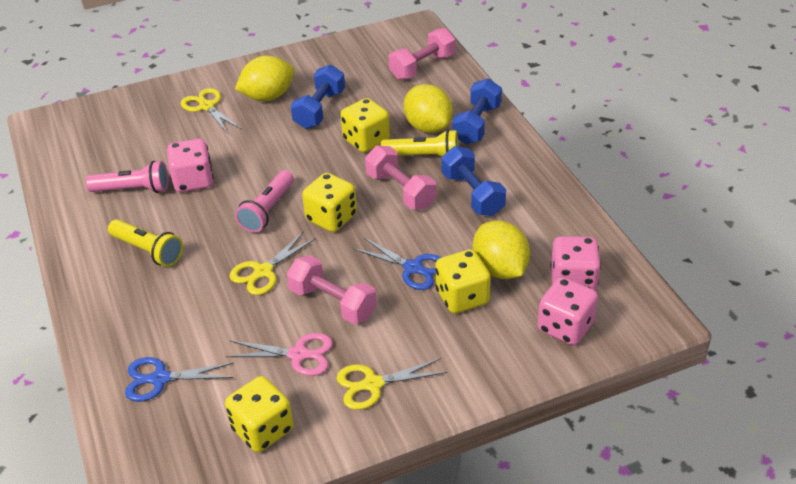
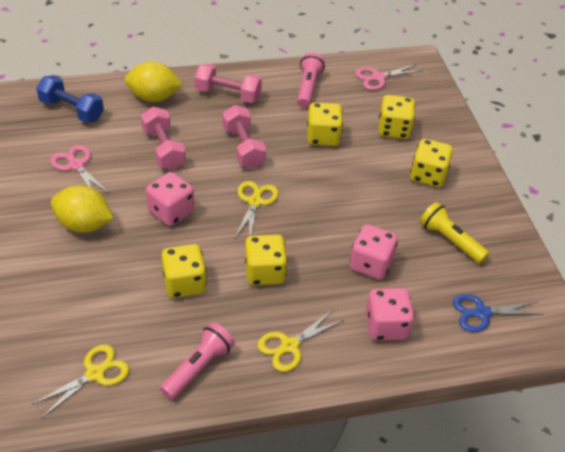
blue dumbbell: 3 -> 1
blue scissors: 2 -> 1
pink scissors: 1 -> 2
yellow dice: 4 -> 5
yellow flashlight: 2 -> 1
yellow lemon: 3 -> 2

